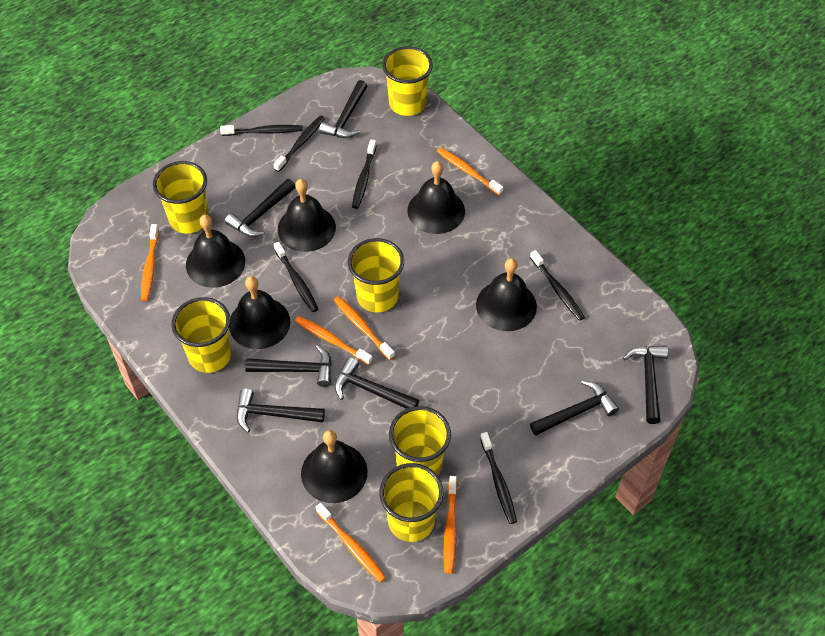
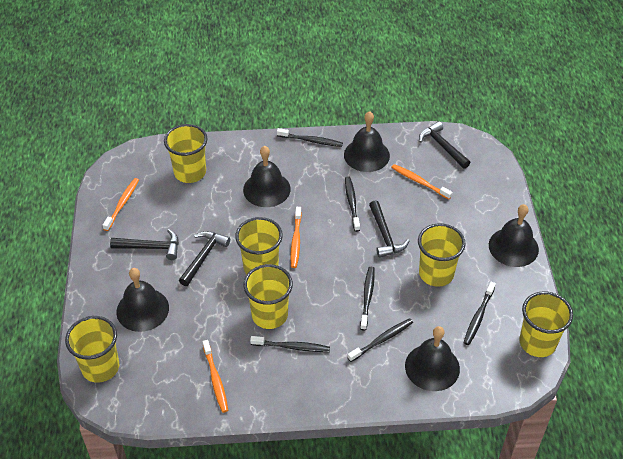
black bell: 6 -> 5
black hammer: 7 -> 4
orange toothbrush: 6 -> 4

